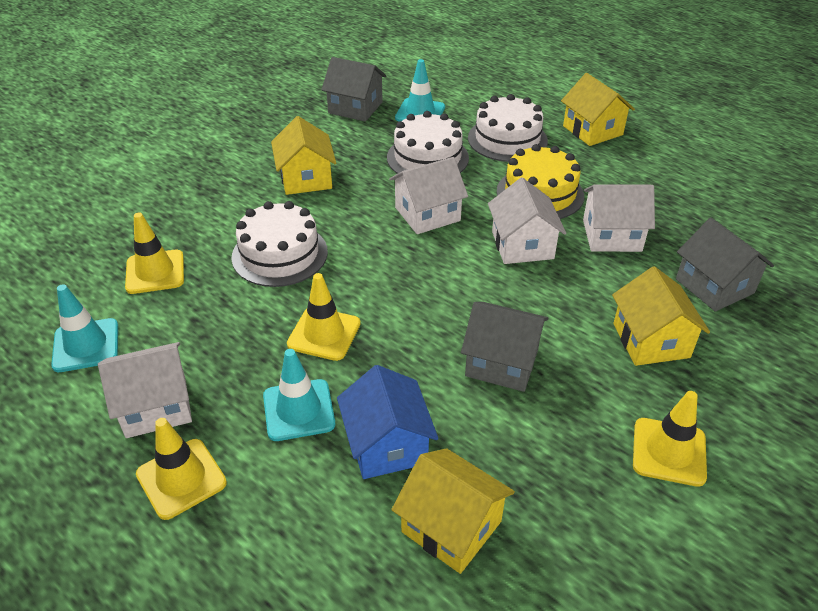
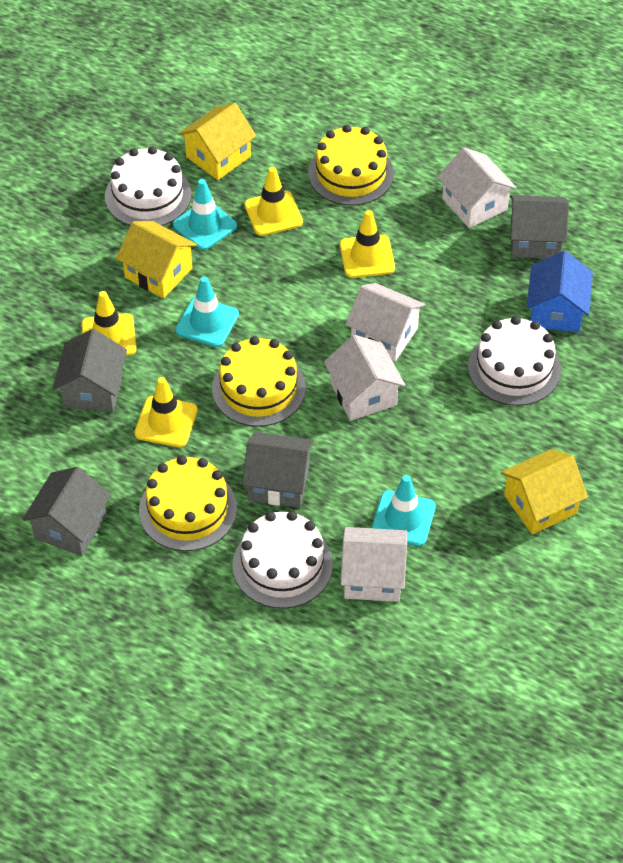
grey house: 3 -> 4
yellow cake: 1 -> 3
yellow house: 4 -> 3

